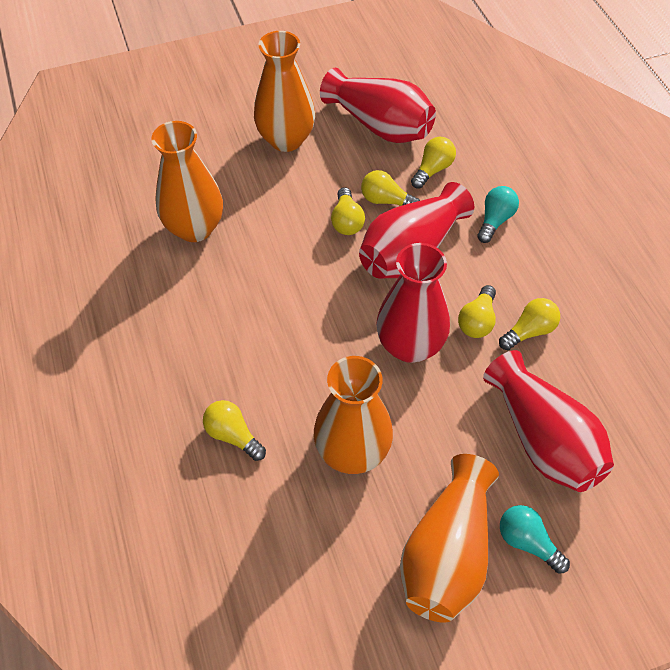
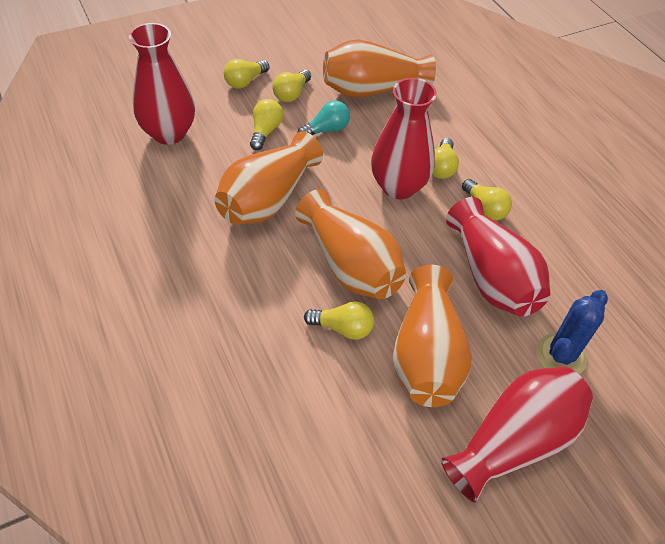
blue cactus: 0 -> 1
turquoise light bulb: 2 -> 1

